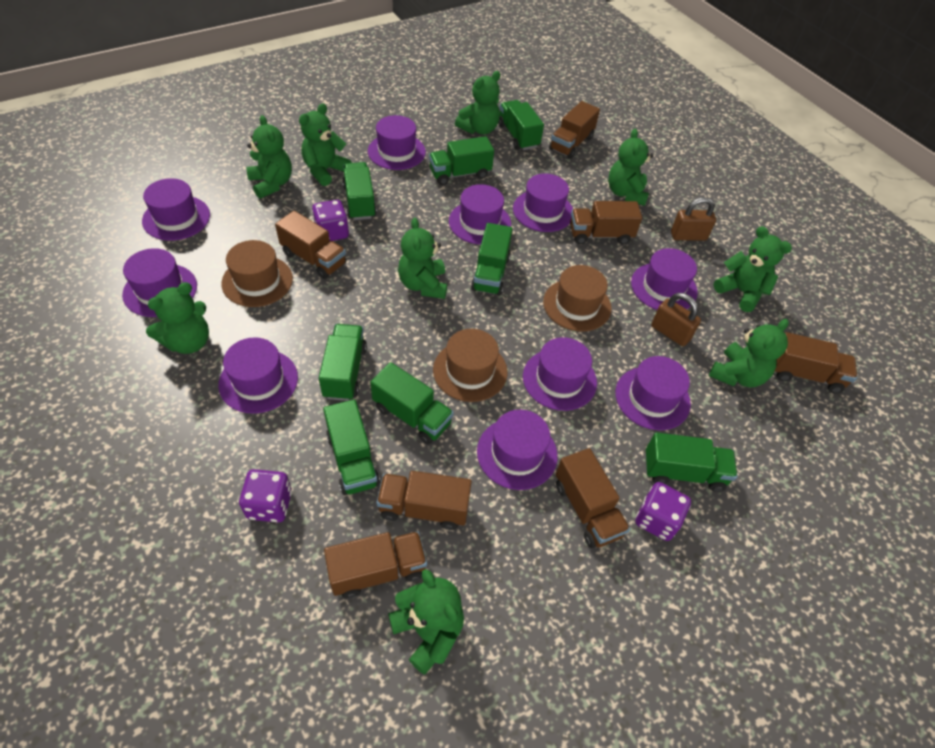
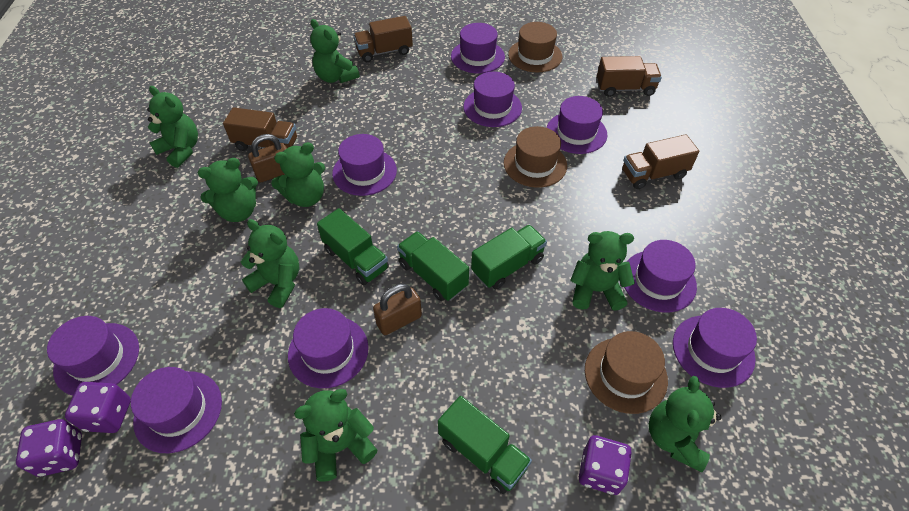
brown truck: 7 -> 4
green teddy bear: 9 -> 8
green truck: 8 -> 4
purple hat: 10 -> 9

